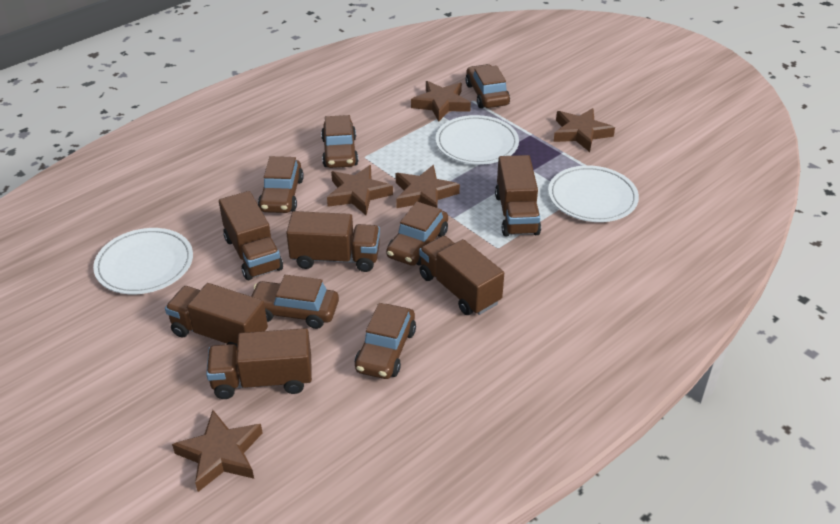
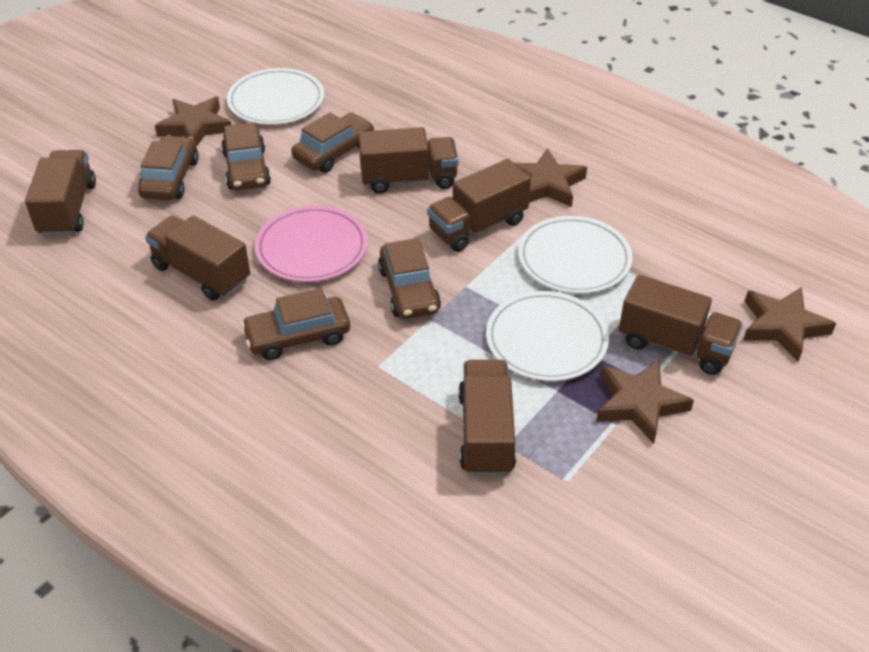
brown car: 6 -> 5
brown star: 5 -> 4
pink plate: 0 -> 1

